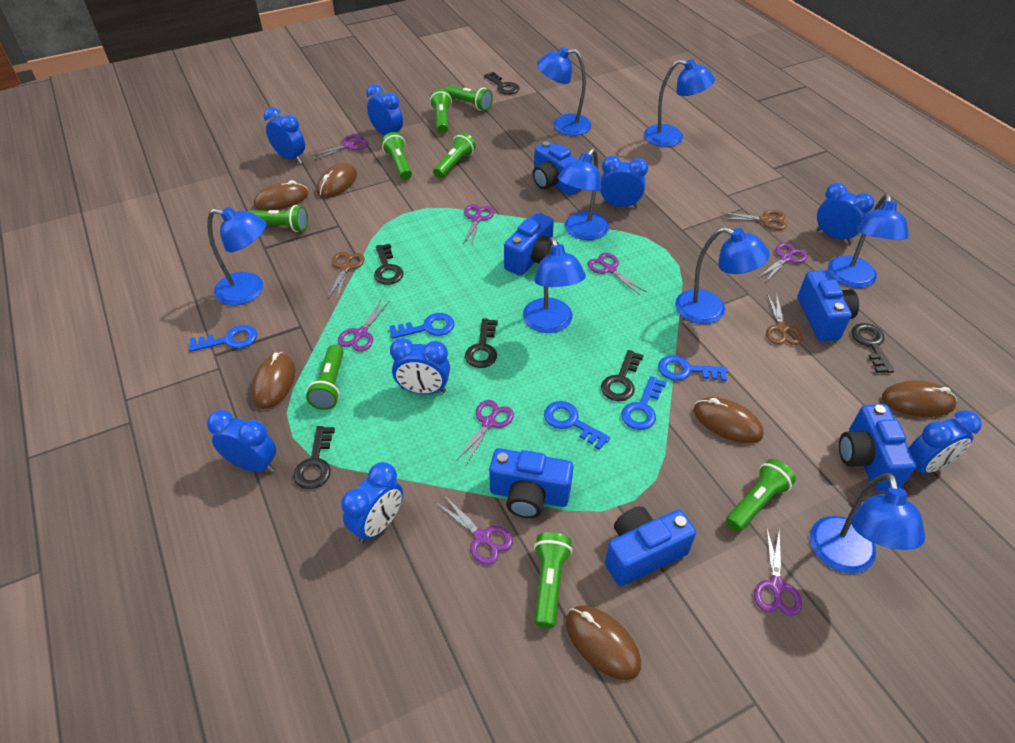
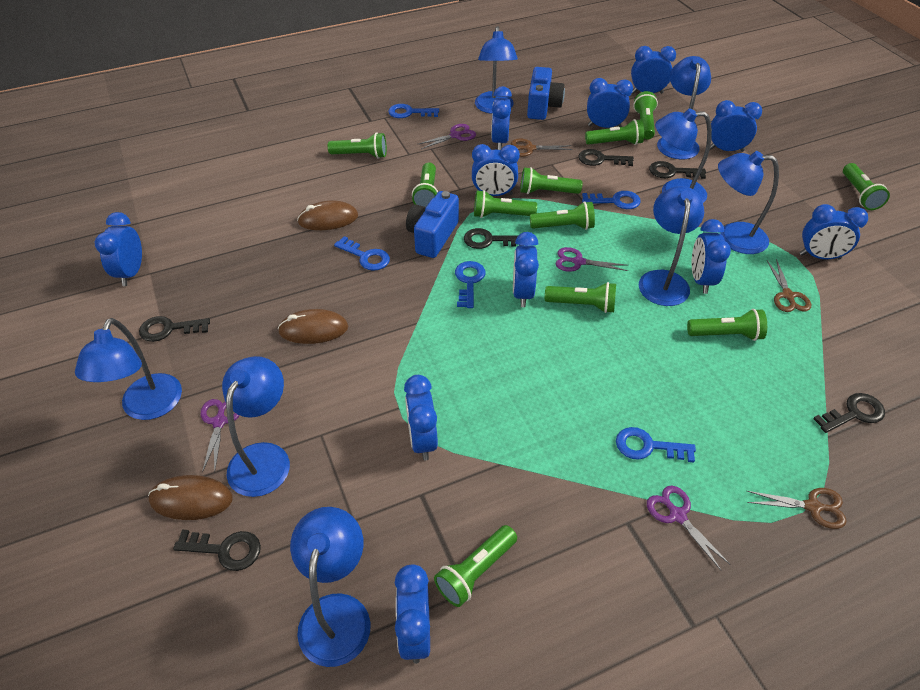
blue camera: 6 -> 2
blue clock: 8 -> 11
brown mouse: 6 -> 3
green flashlight: 8 -> 11
purple scissors: 8 -> 4

